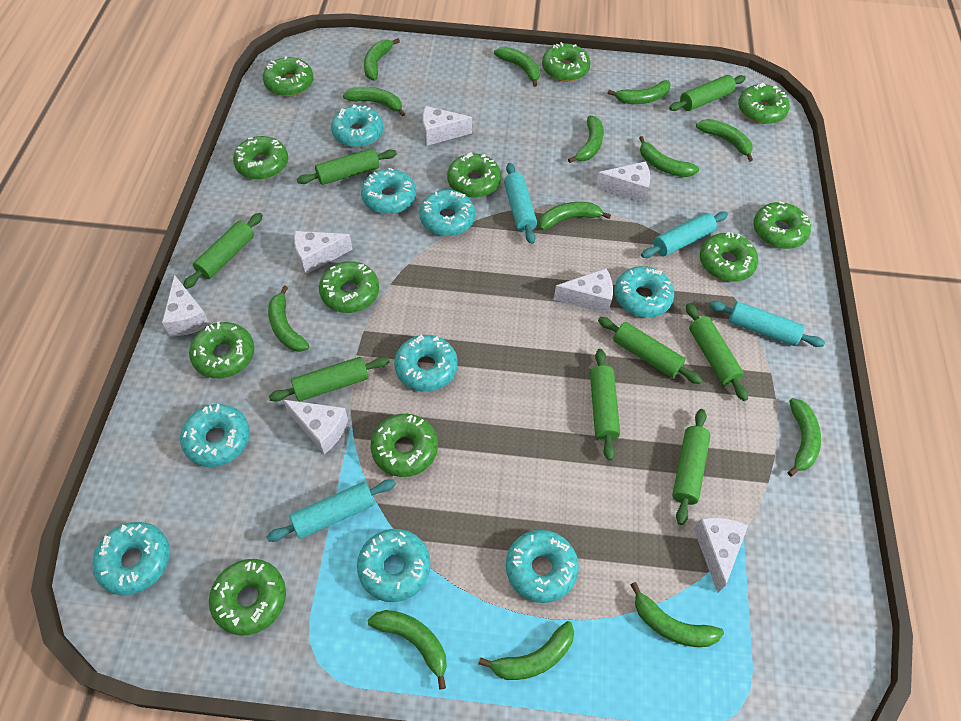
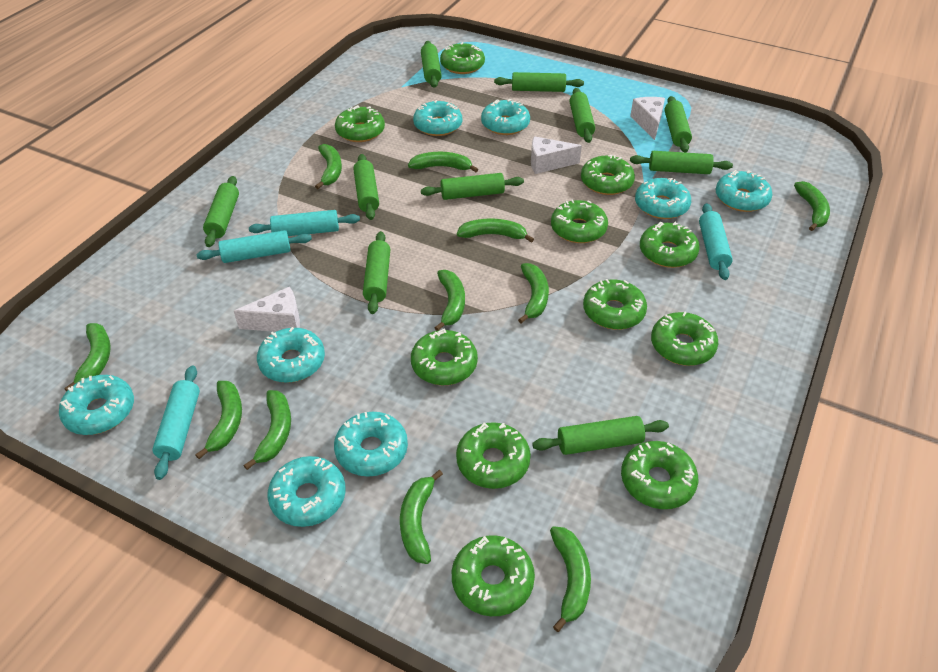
green banana: 13 -> 11
green rolling pin: 8 -> 10
turquoise donut: 9 -> 8
white cheese: 7 -> 3

